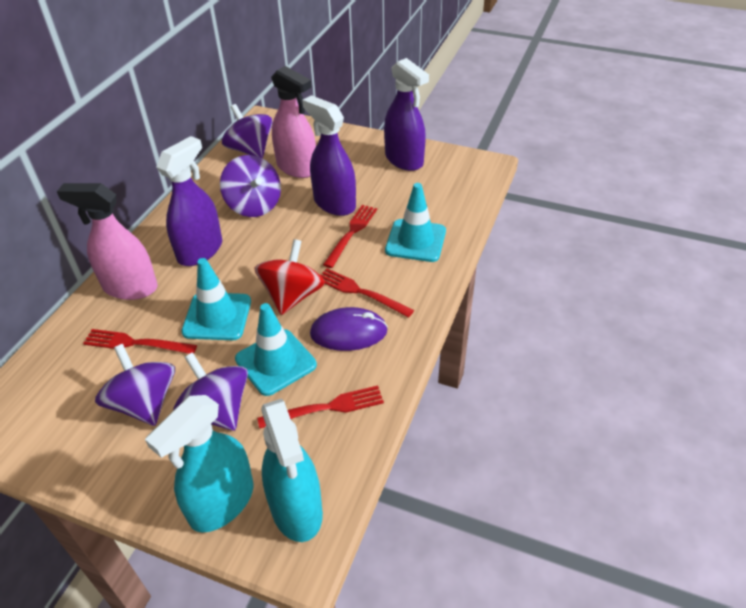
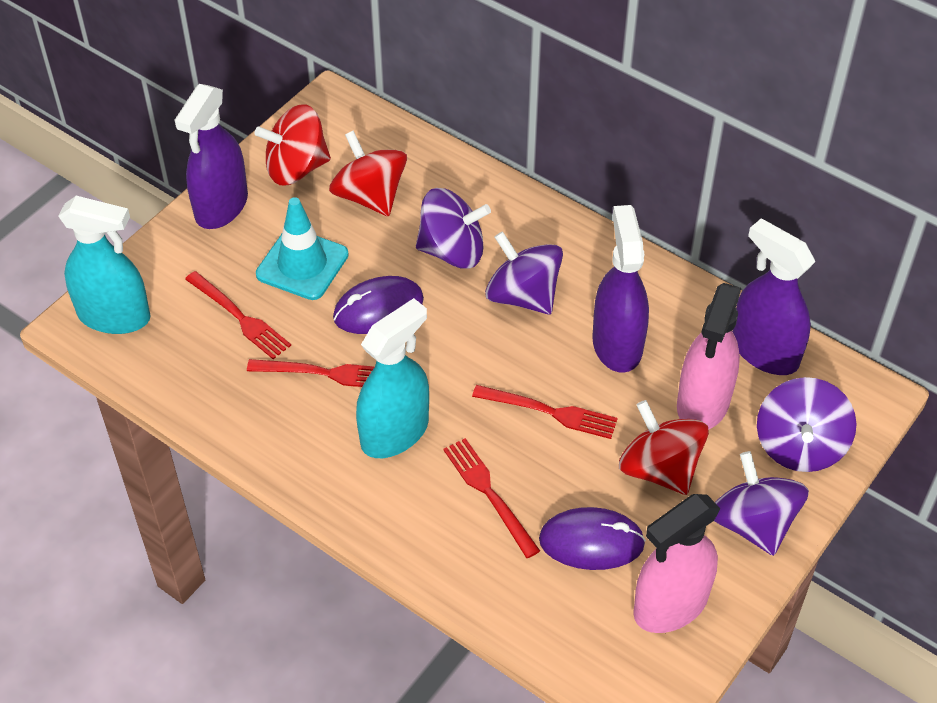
purple mouse: 1 -> 2
red spinning top: 1 -> 3
turquoise traffic cone: 3 -> 1

